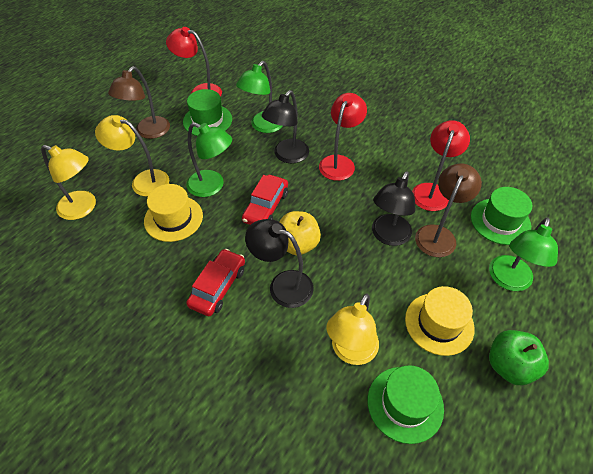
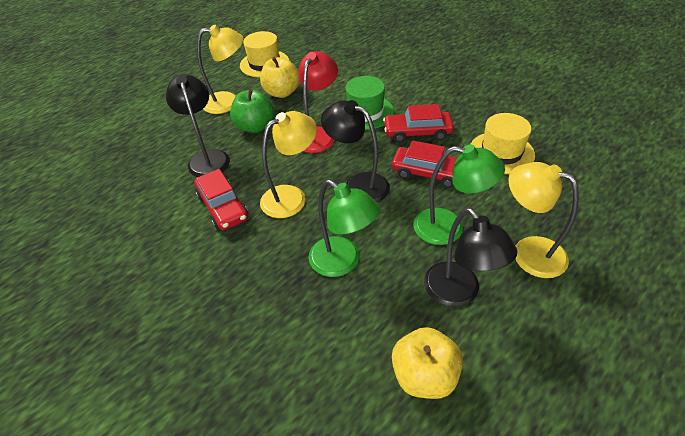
brown lamp: 2 -> 0
green hat: 3 -> 1
green lamp: 3 -> 2
red car: 2 -> 3
red lamp: 3 -> 1
yellow apple: 1 -> 2

